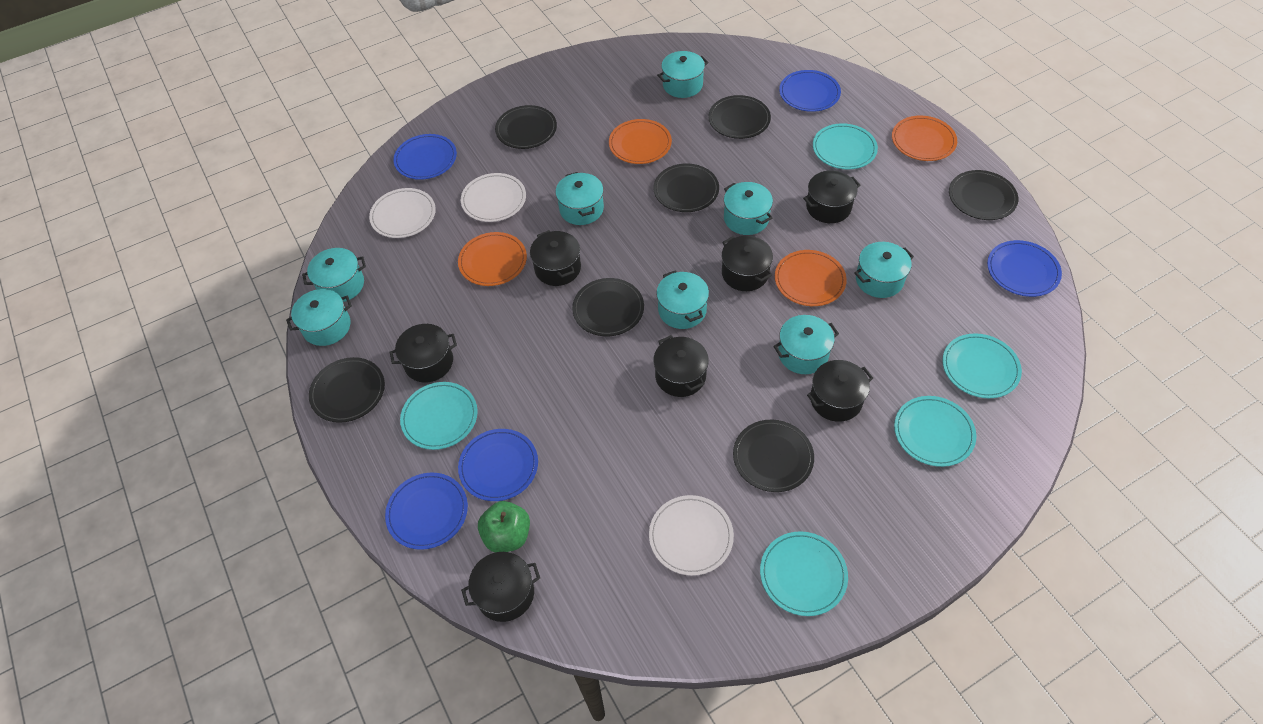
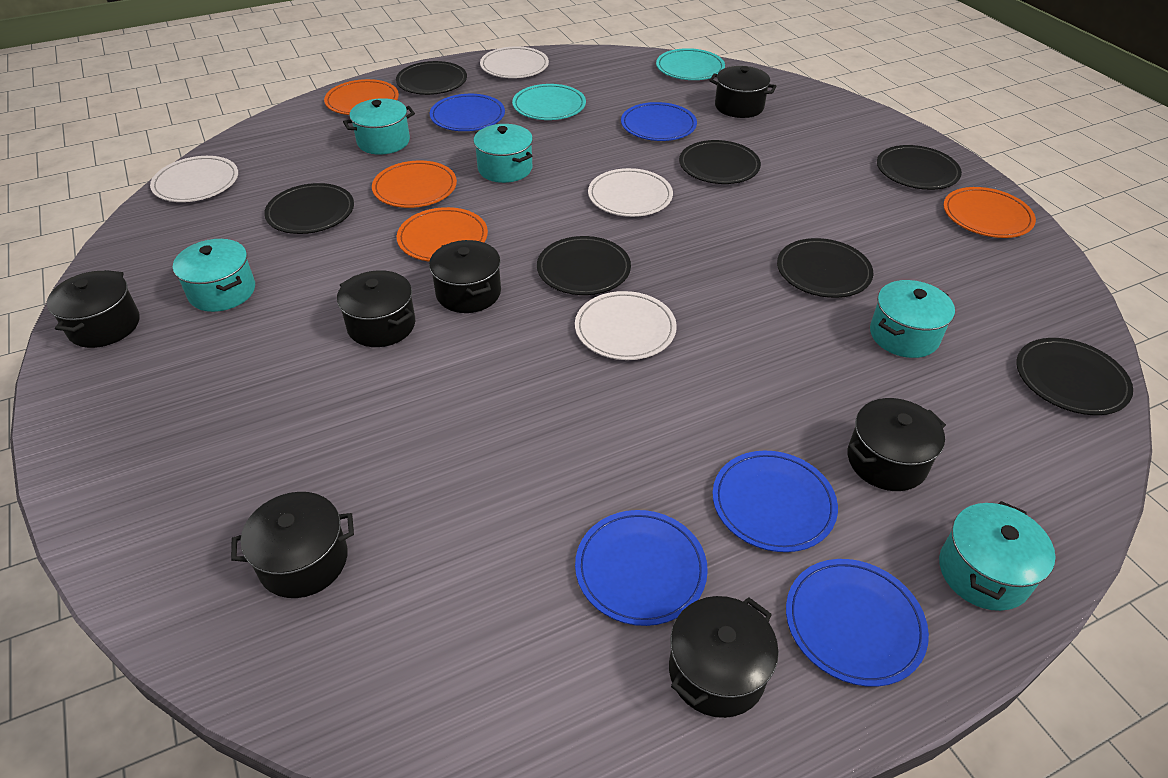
green apple: 1 -> 0
turquoise plate: 5 -> 2
turquoise pot: 8 -> 5
white plate: 3 -> 4

